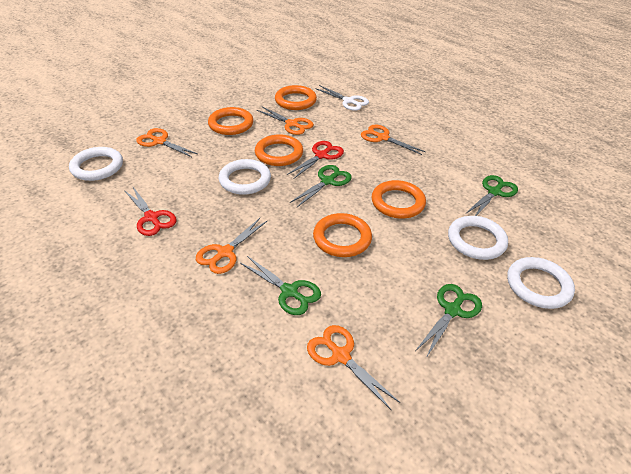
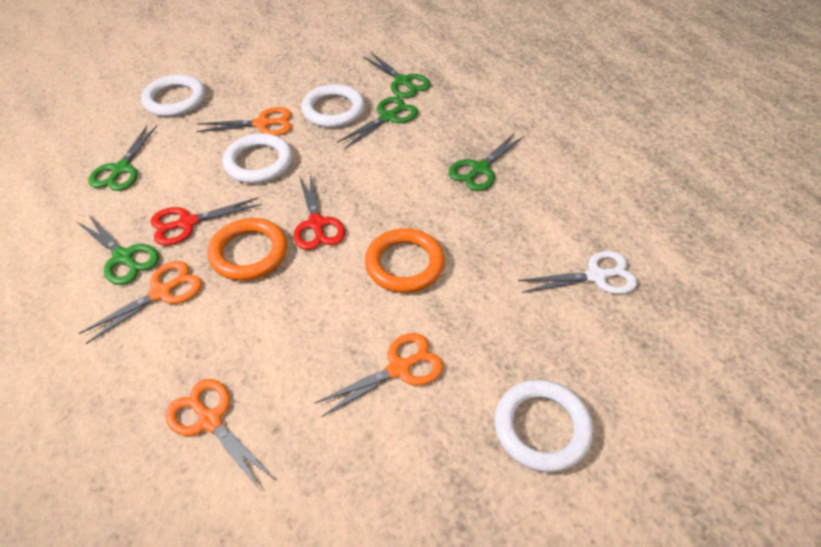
green scissors: 4 -> 5
orange ring: 5 -> 2
orange scissors: 5 -> 4

